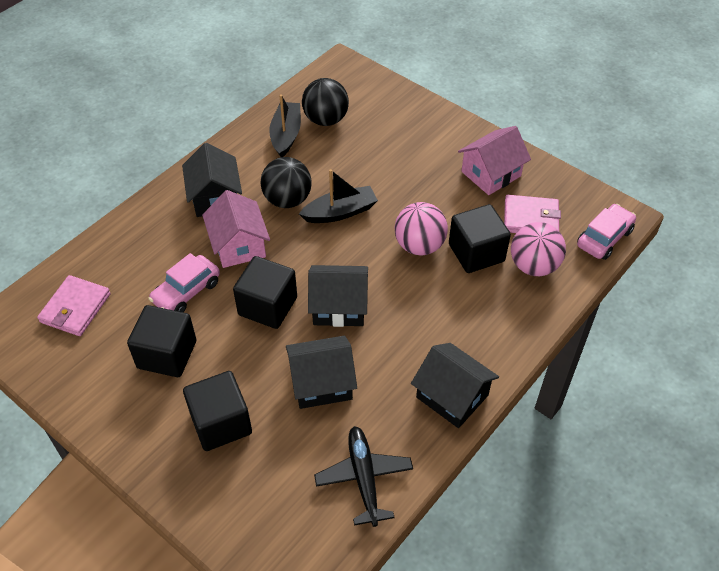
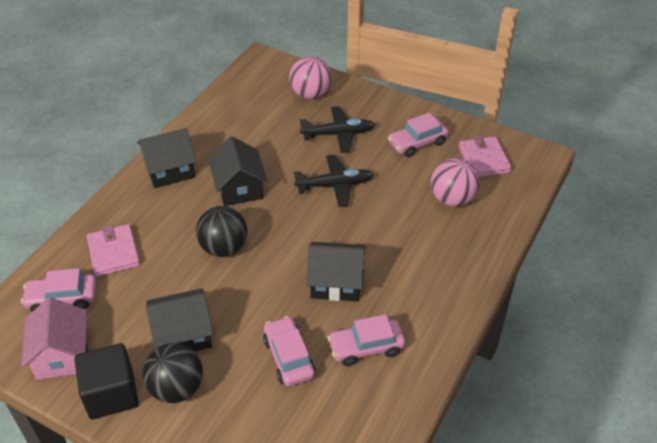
black boat: 2 -> 0
black cube: 4 -> 1
black plane: 1 -> 2
pink car: 2 -> 4
pink house: 2 -> 1

